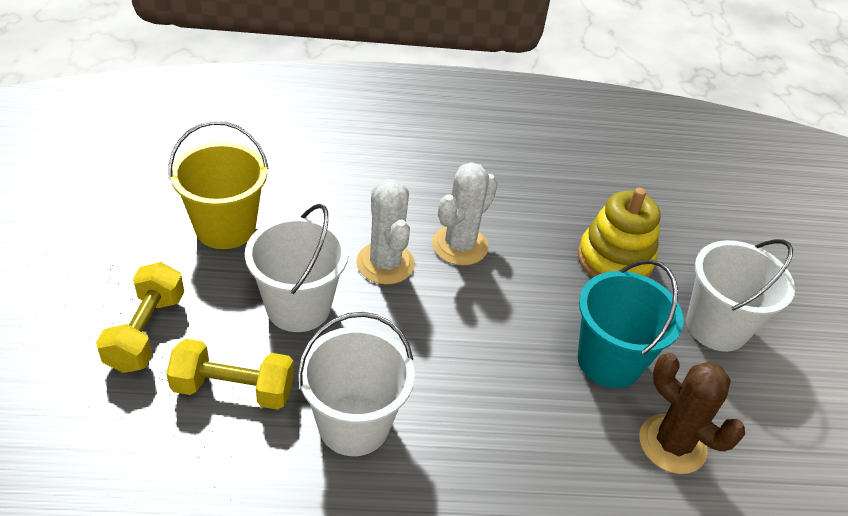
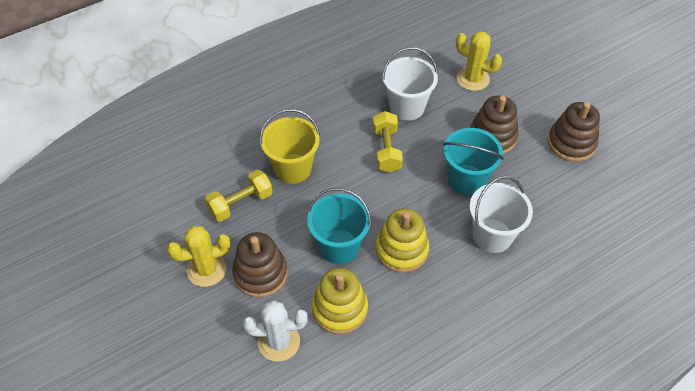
brown cactus: 1 -> 0
brown stacking toy: 0 -> 3
turquoise bucket: 1 -> 2
white bucket: 3 -> 2
white cactus: 2 -> 1
yellow cactus: 0 -> 2
yellow stacking toy: 1 -> 2

